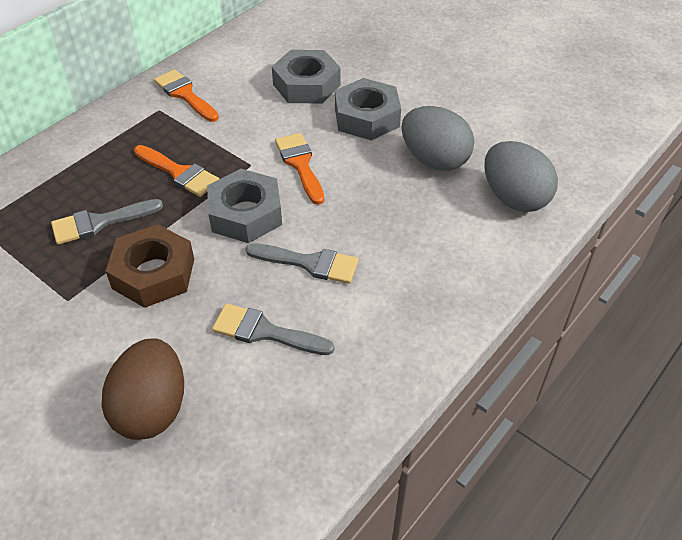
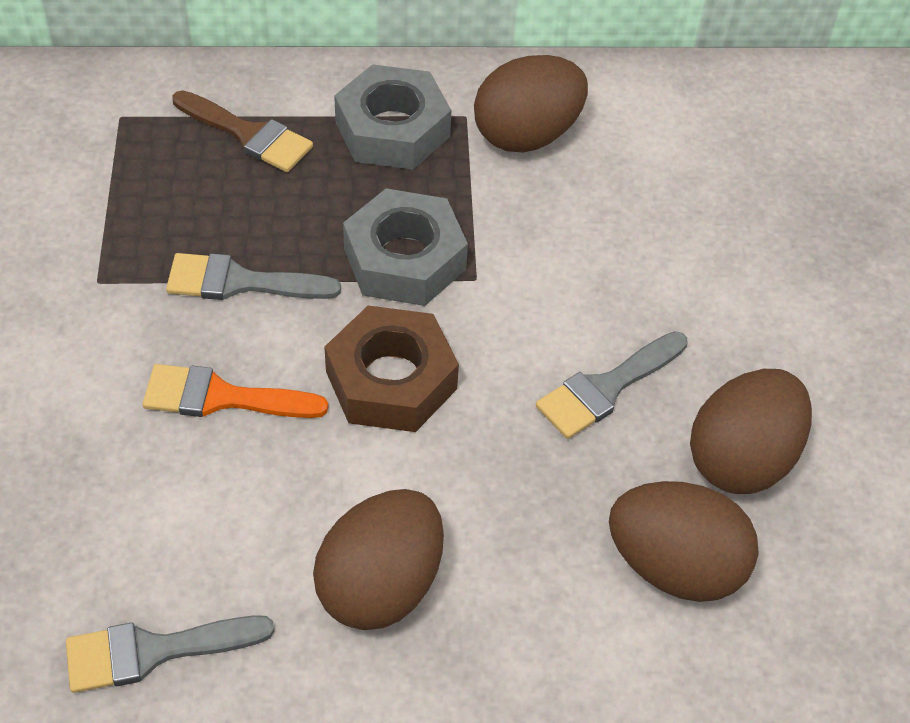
brown brush: 0 -> 1
brown egg: 1 -> 4
grey egg: 2 -> 0
grey nut: 3 -> 2
orange brush: 3 -> 1

